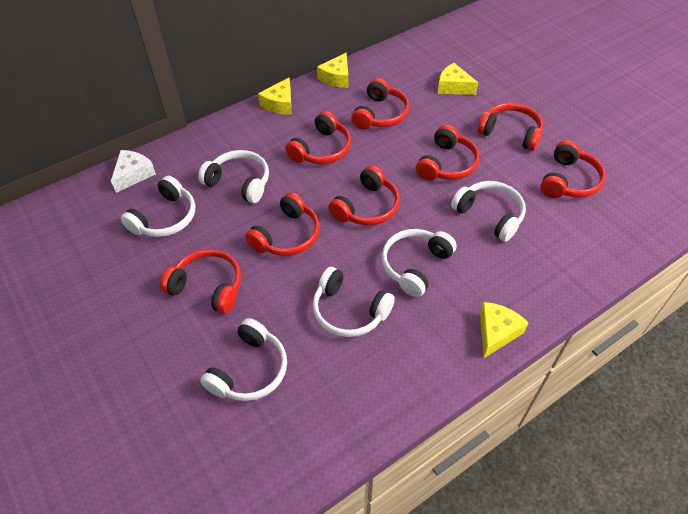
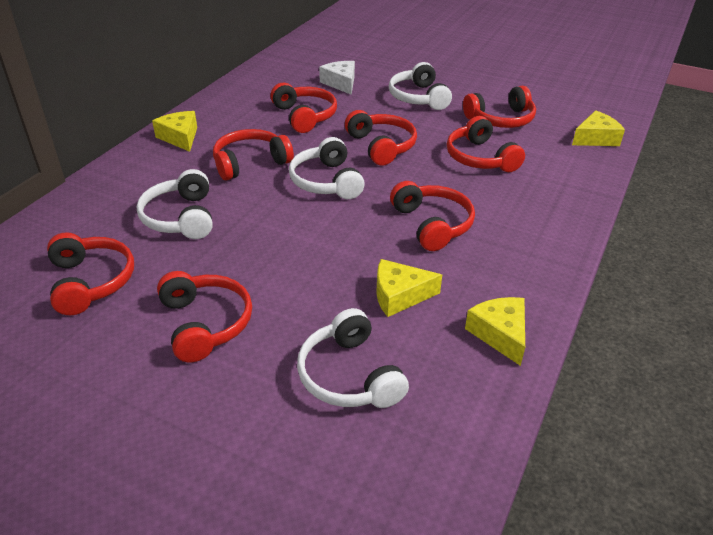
white headphones: 6 -> 4

